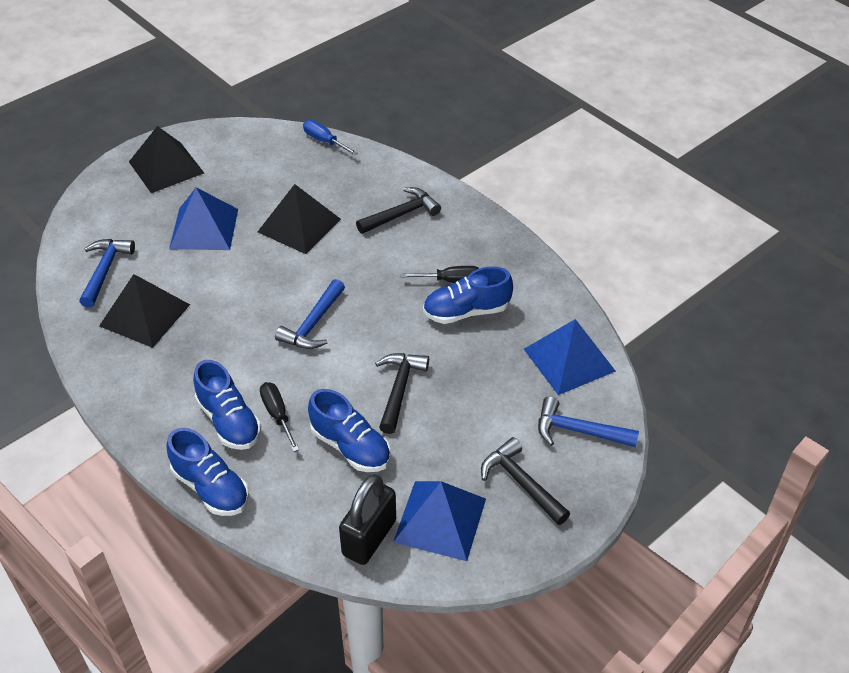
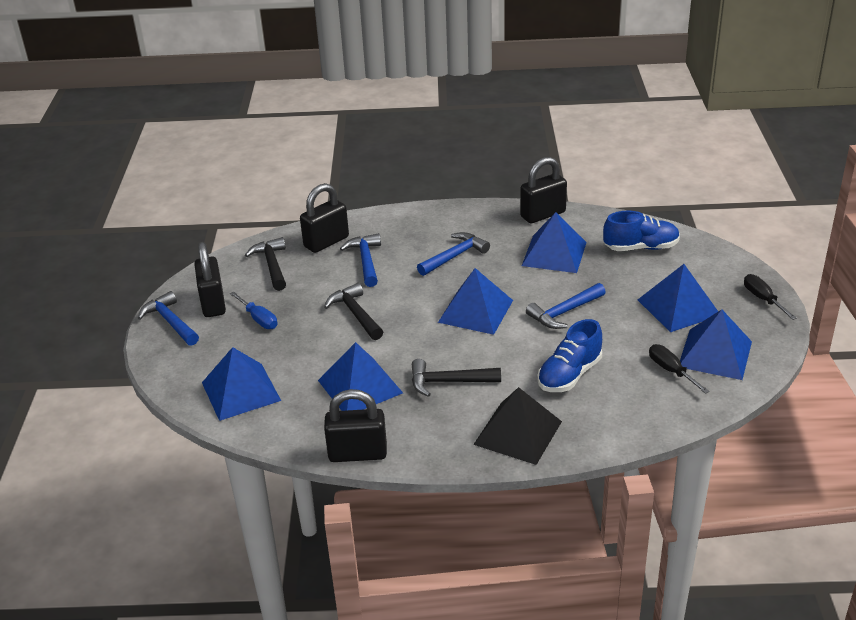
black padlock: 1 -> 4
black pyramid: 3 -> 1
blue hammer: 3 -> 4
blue pyramid: 3 -> 6
blue shoe: 4 -> 2

